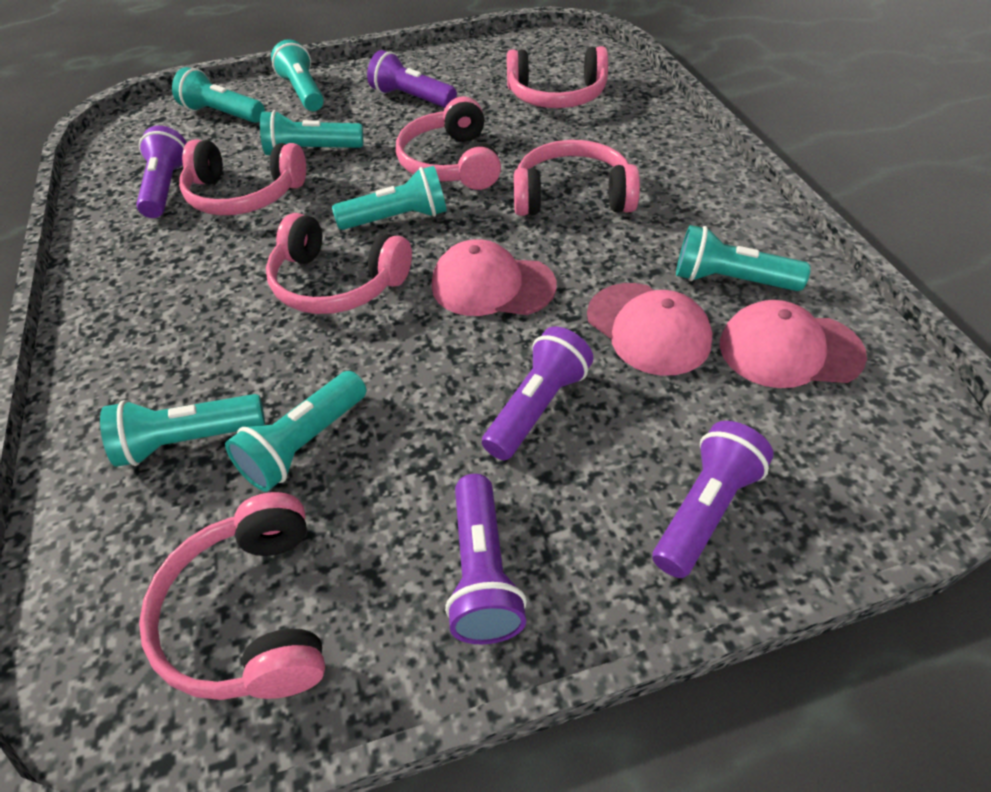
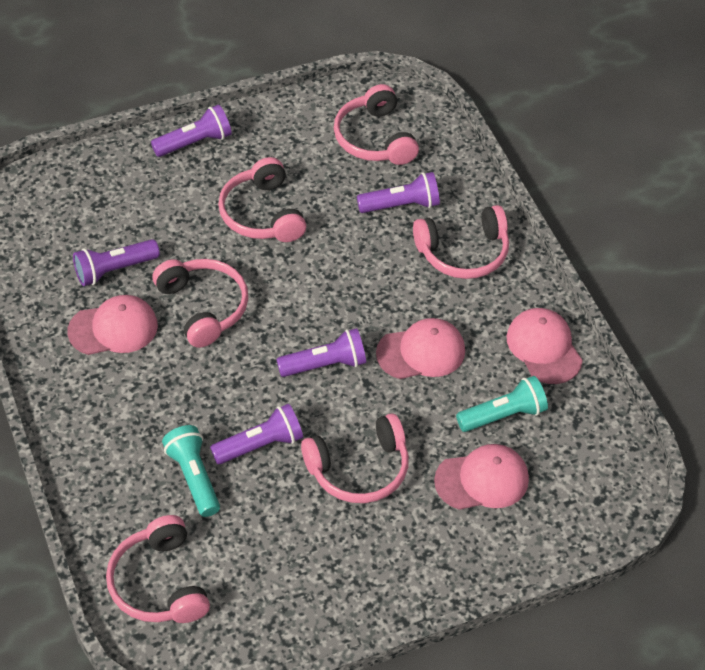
pink cap: 3 -> 4
turquoise flashlight: 7 -> 2

